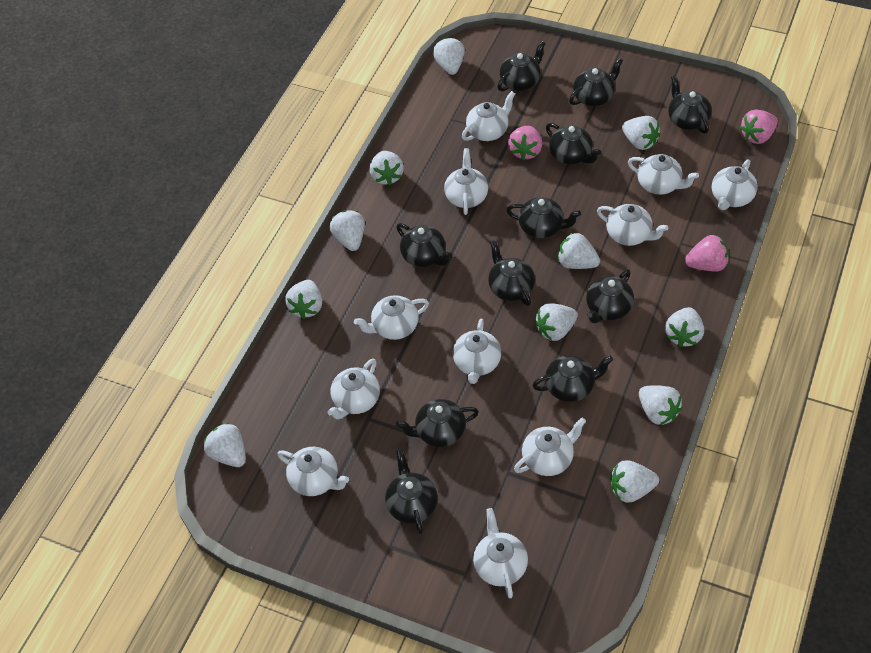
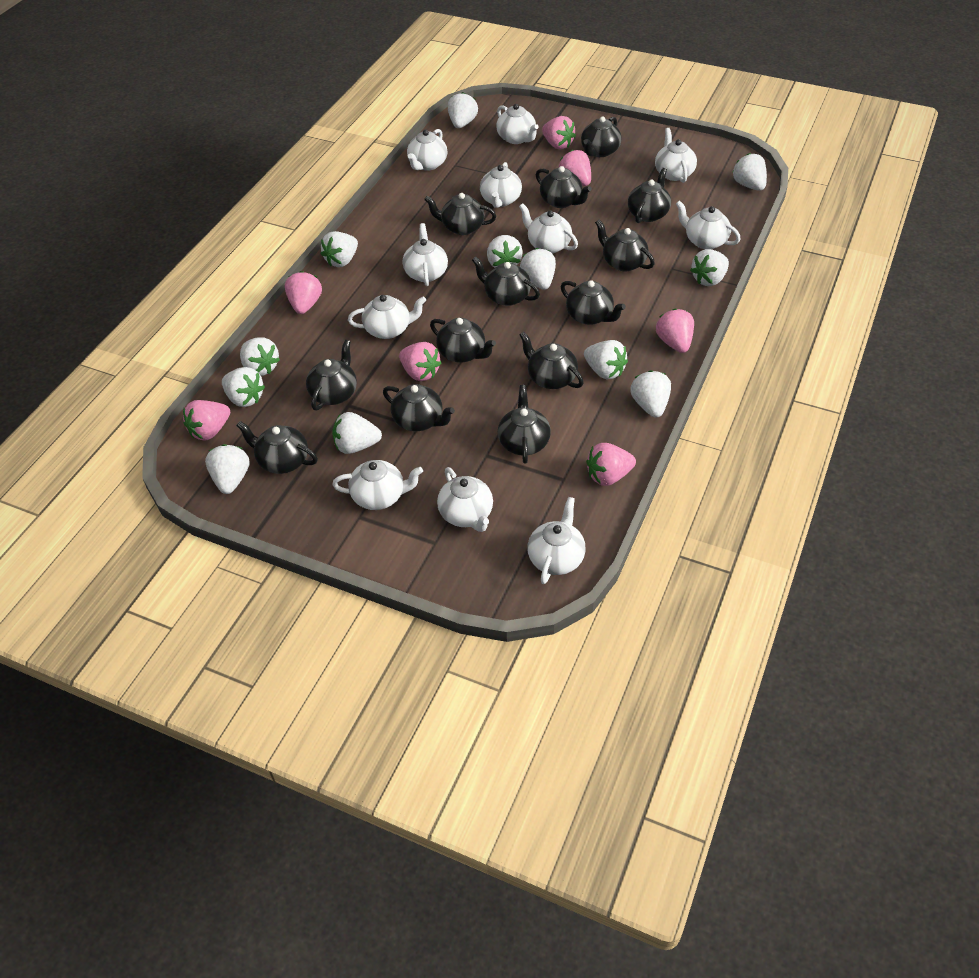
black teapot: 11 -> 13
pink strawberry: 3 -> 7
white strawberry: 11 -> 12

